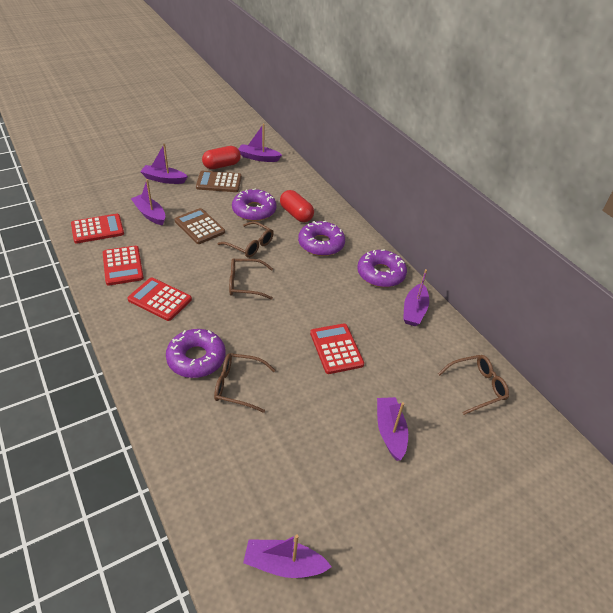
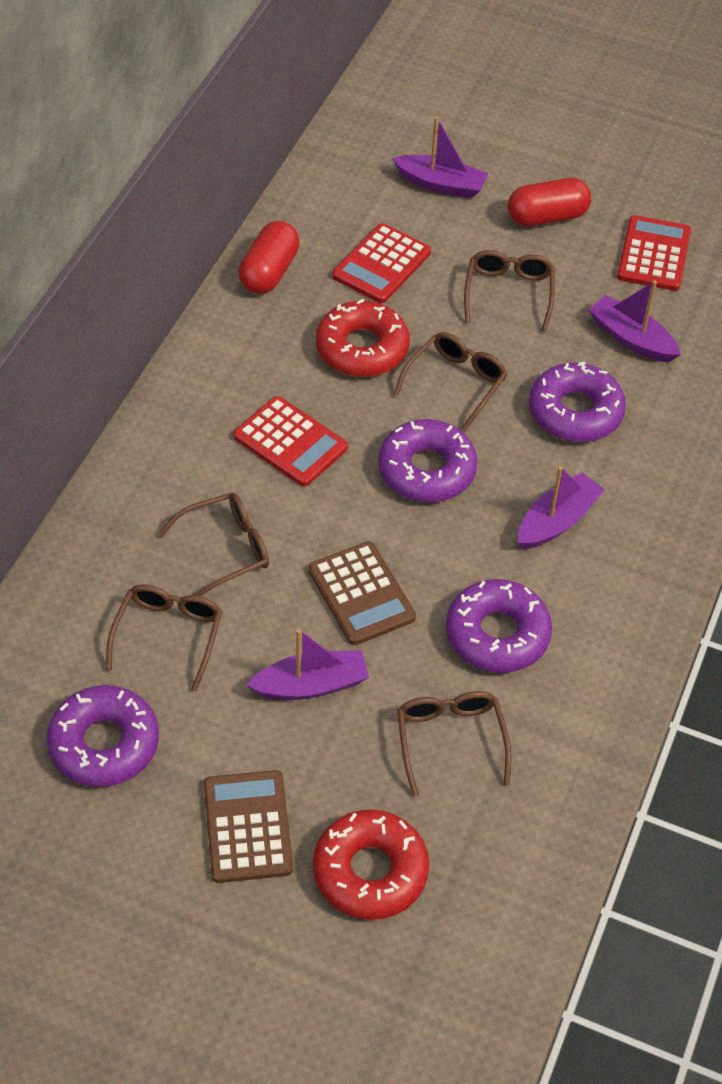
brown glasses: 4 -> 5
purple boat: 6 -> 4
red calculator: 4 -> 3
red donut: 0 -> 2

